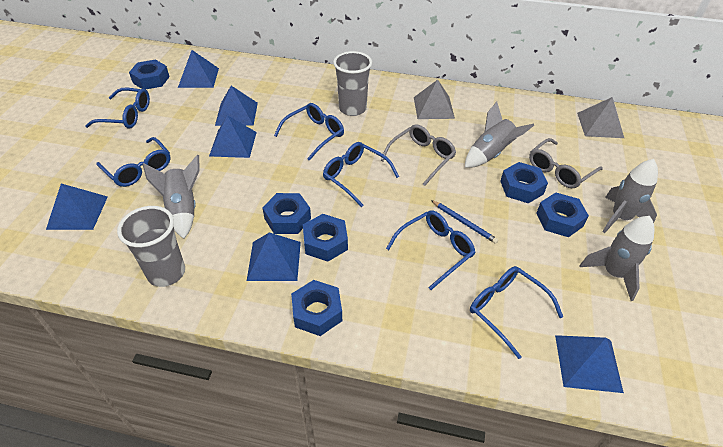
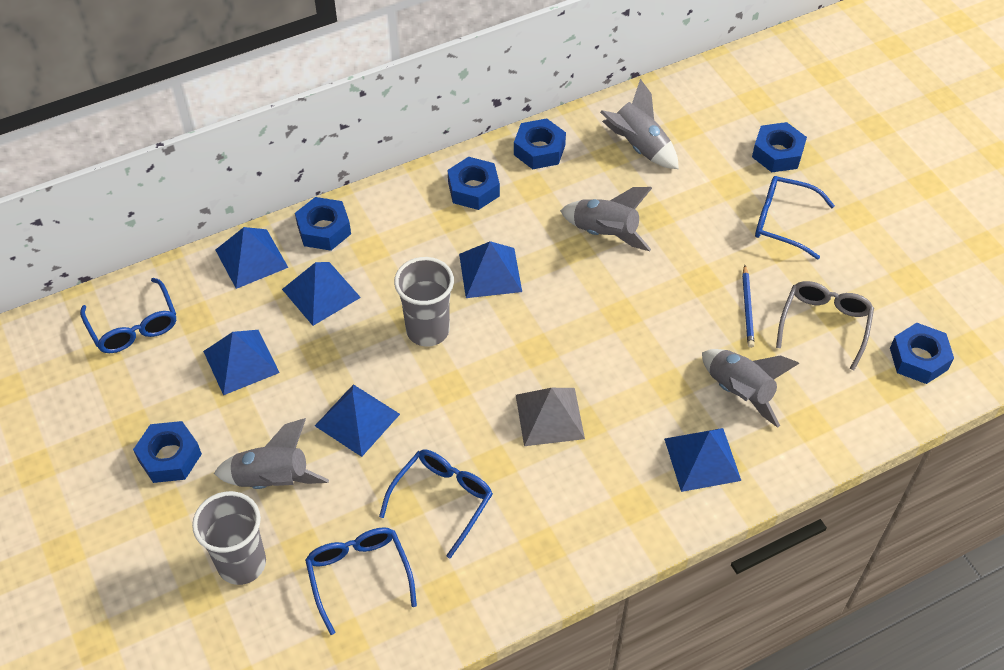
blue glasses: 6 -> 4
grey glasses: 2 -> 1
grey pyramid: 2 -> 1

